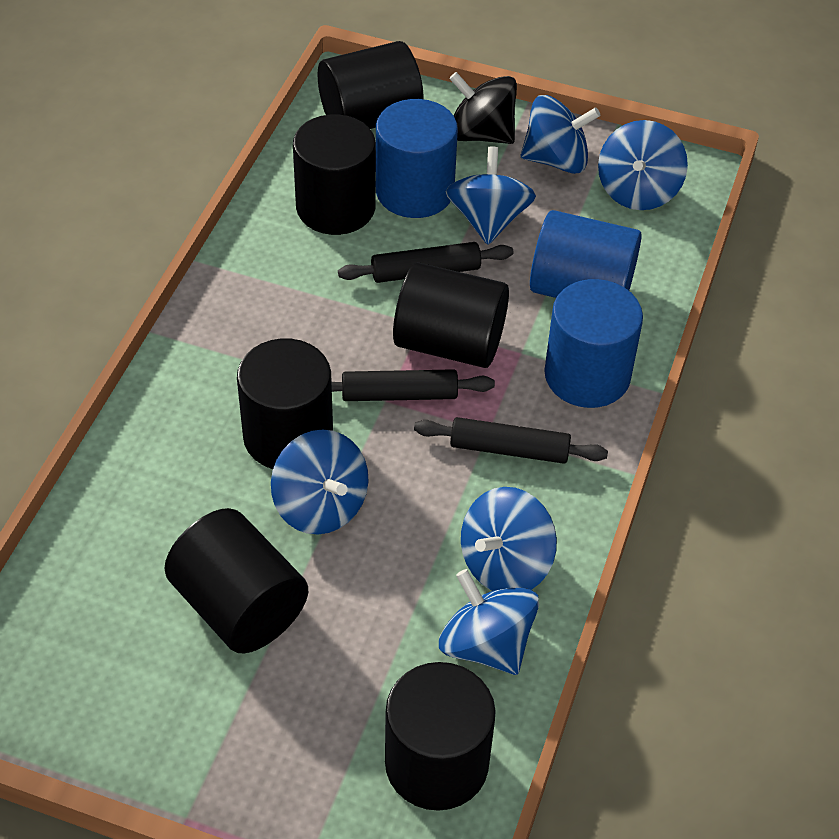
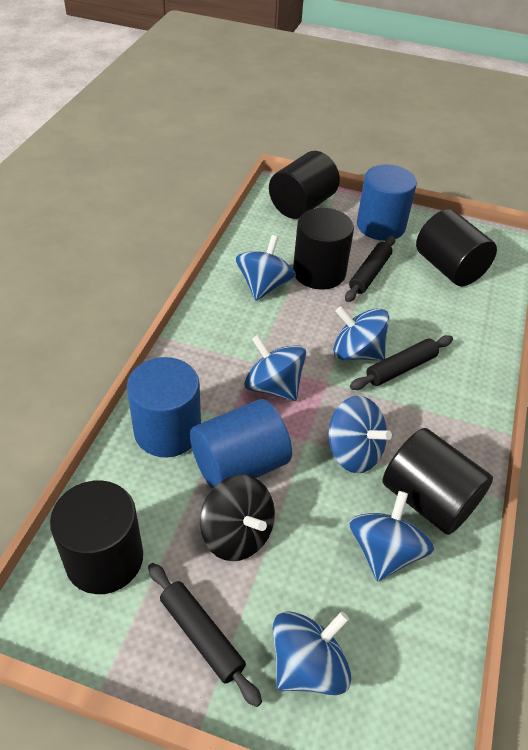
black cylinder: 6 -> 5

